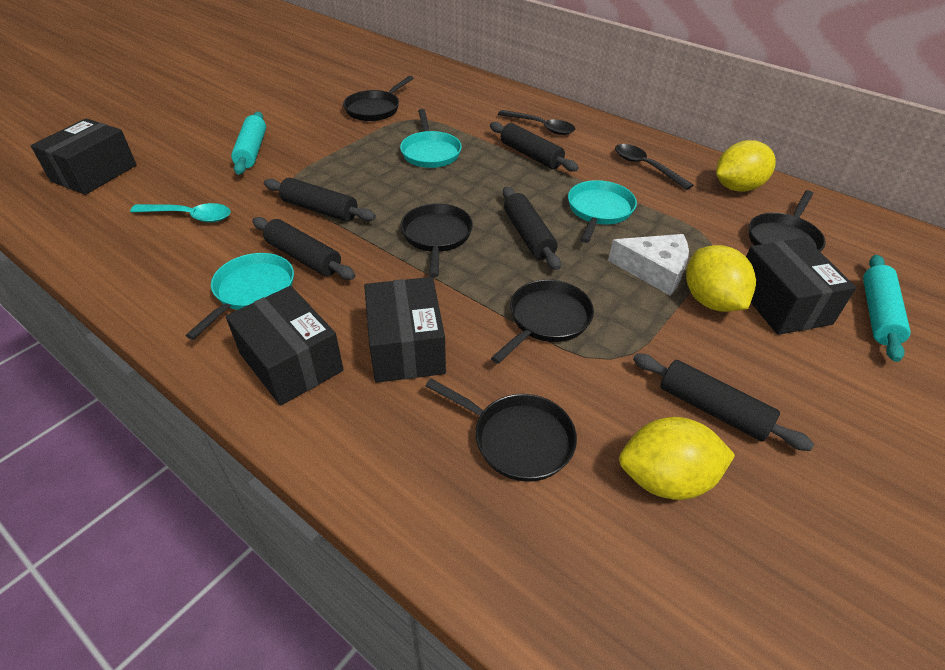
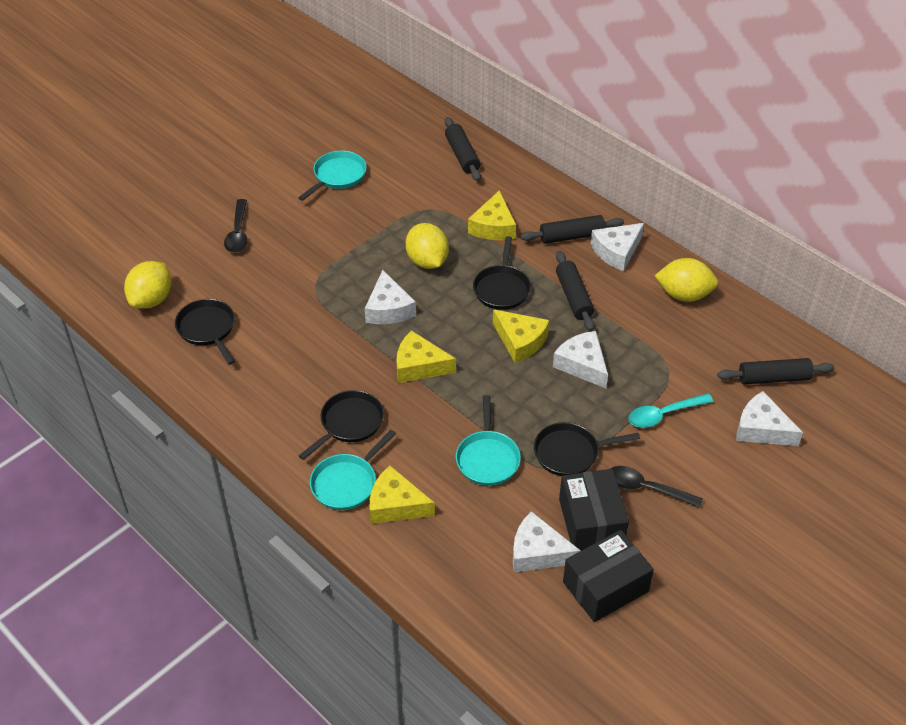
black box: 4 -> 2
black pan: 5 -> 4
black rolling pin: 5 -> 4
turquoise rolling pin: 2 -> 0
white cheese: 1 -> 5
yellow cheese: 0 -> 4

